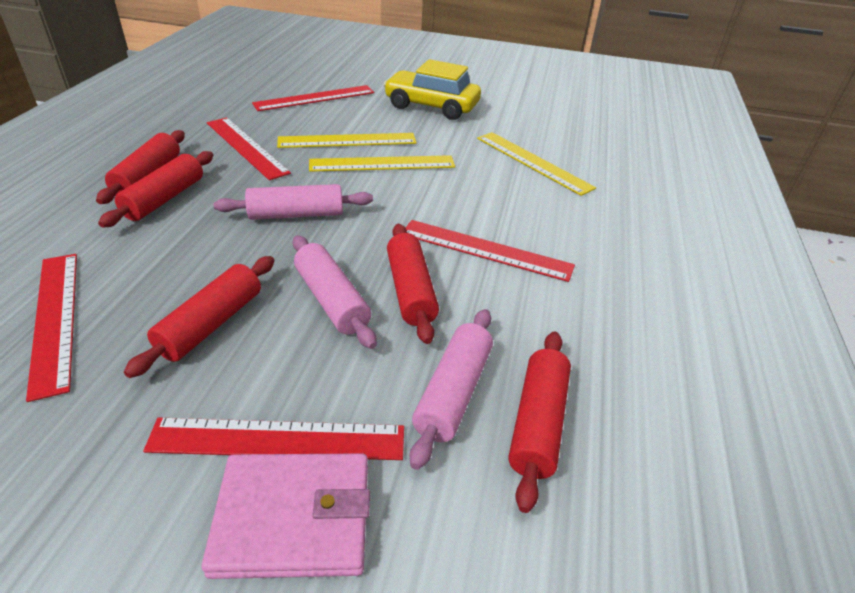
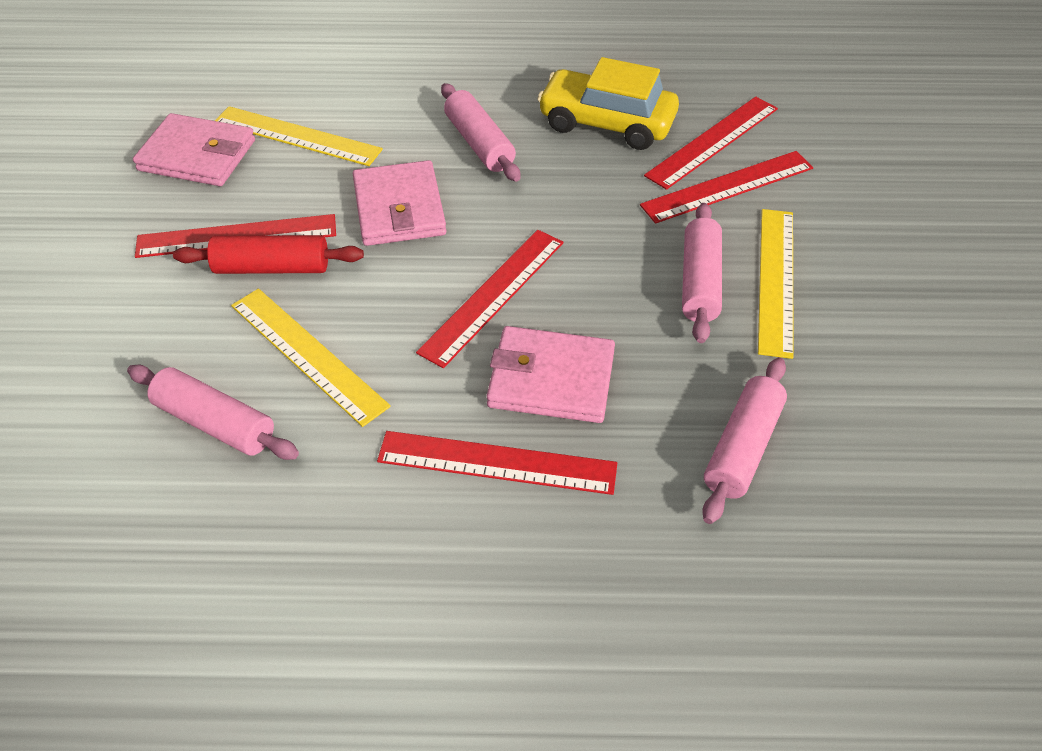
pink rolling pin: 3 -> 4
pink wallet: 1 -> 3
red rolling pin: 5 -> 1

